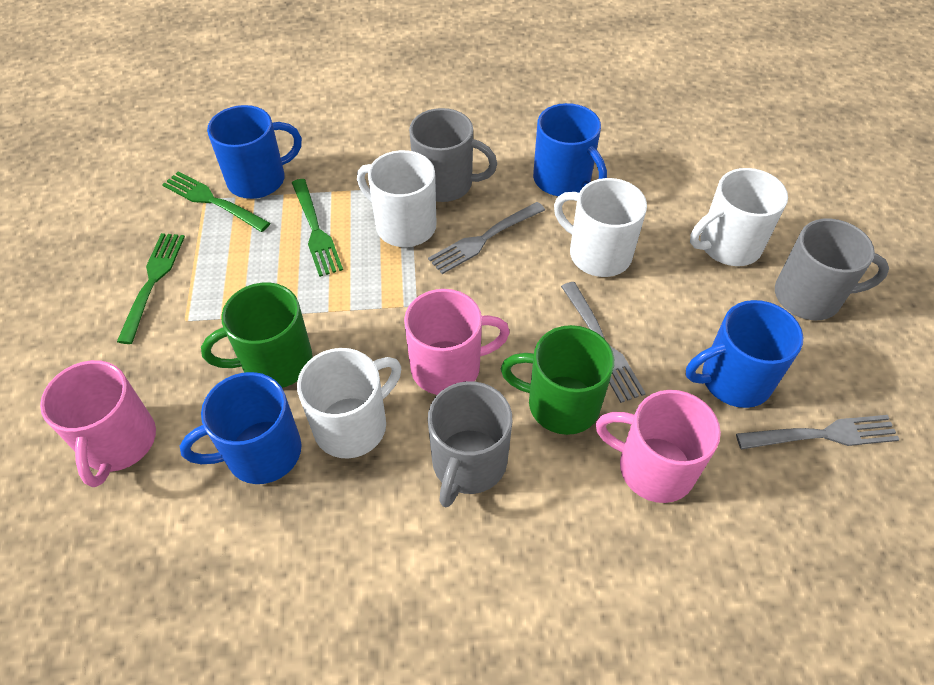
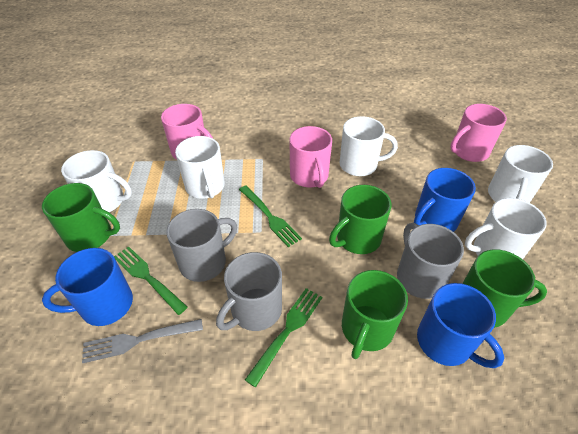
blue mug: 4 -> 3
green mug: 2 -> 4
grey fork: 3 -> 1
white mug: 4 -> 5

